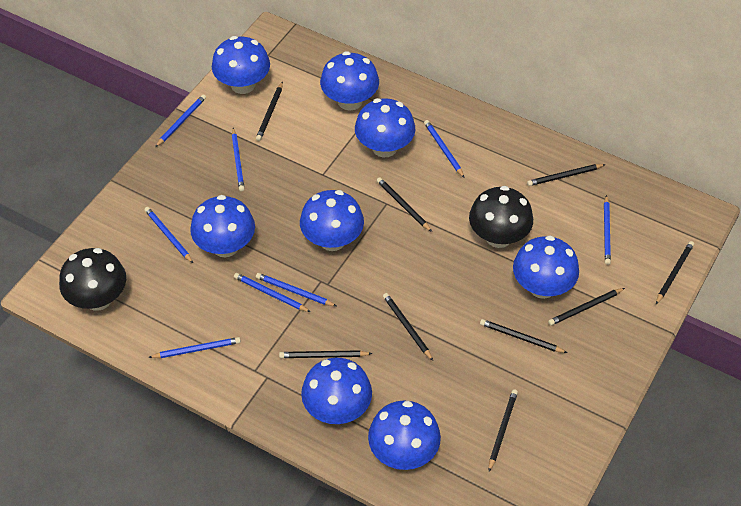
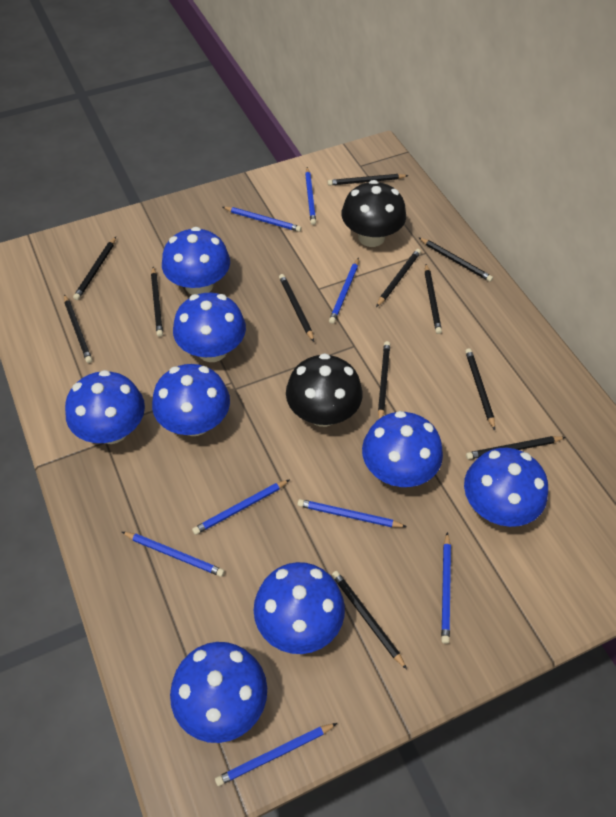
black pencil: 9 -> 12

